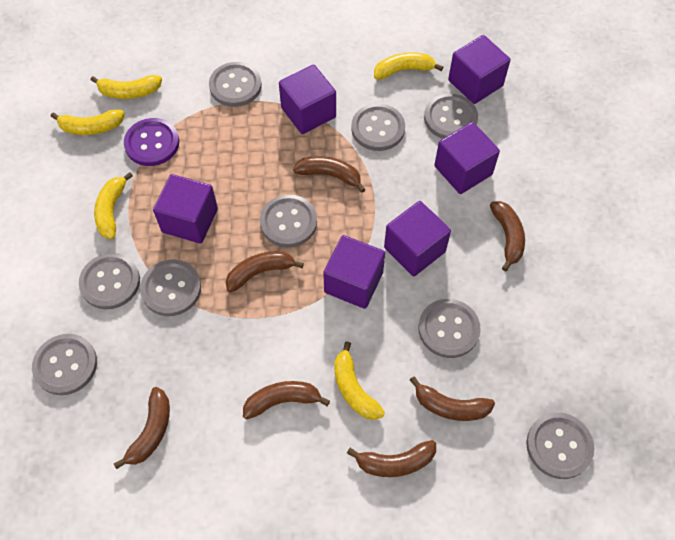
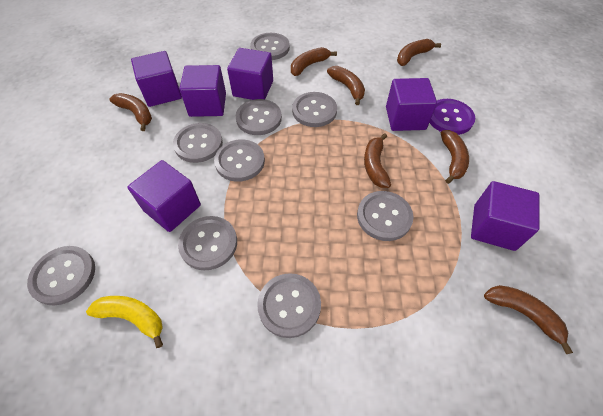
yellow banana: 5 -> 1

